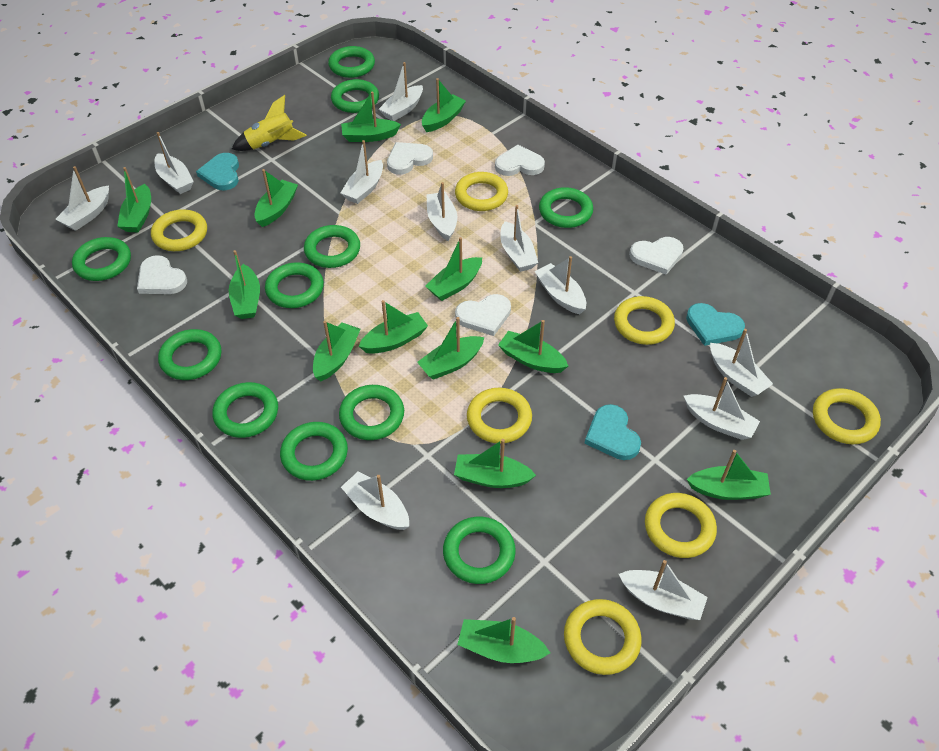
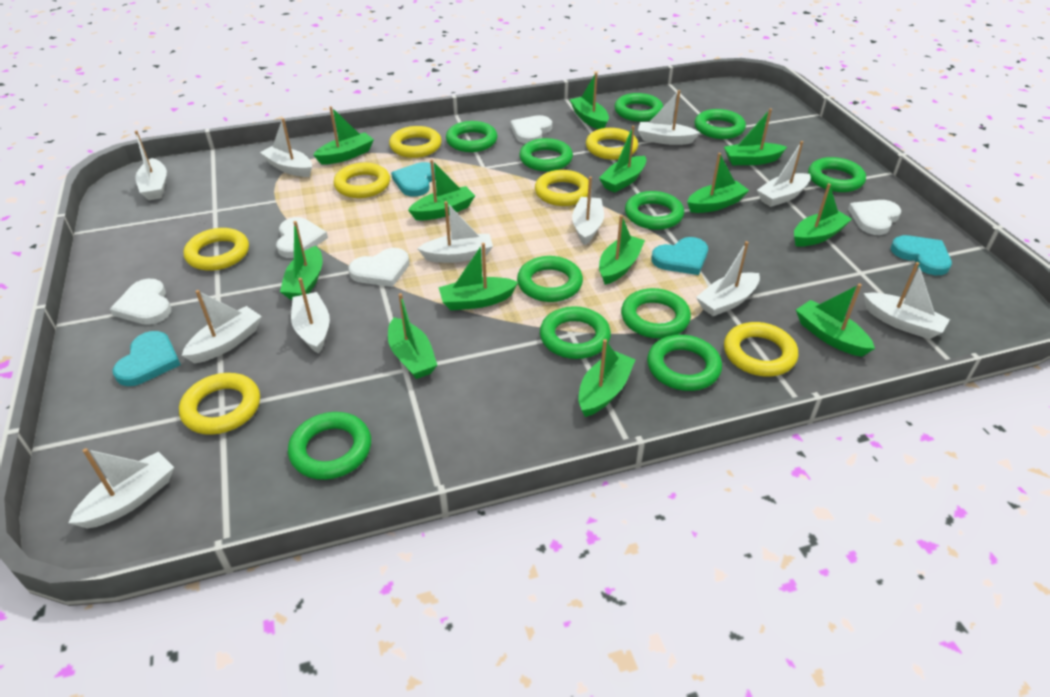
turquoise heart: 3 -> 4
yellow rocket: 1 -> 0

